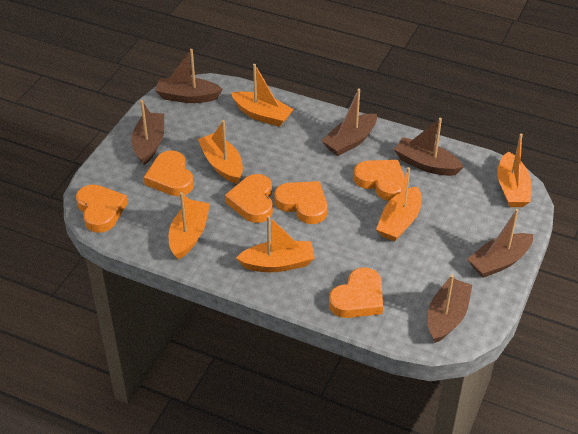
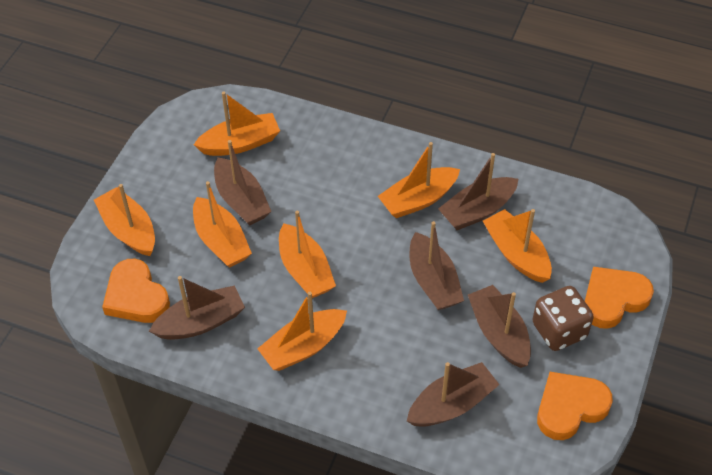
brown dice: 0 -> 1
orange boat: 6 -> 7
orange heart: 6 -> 3

